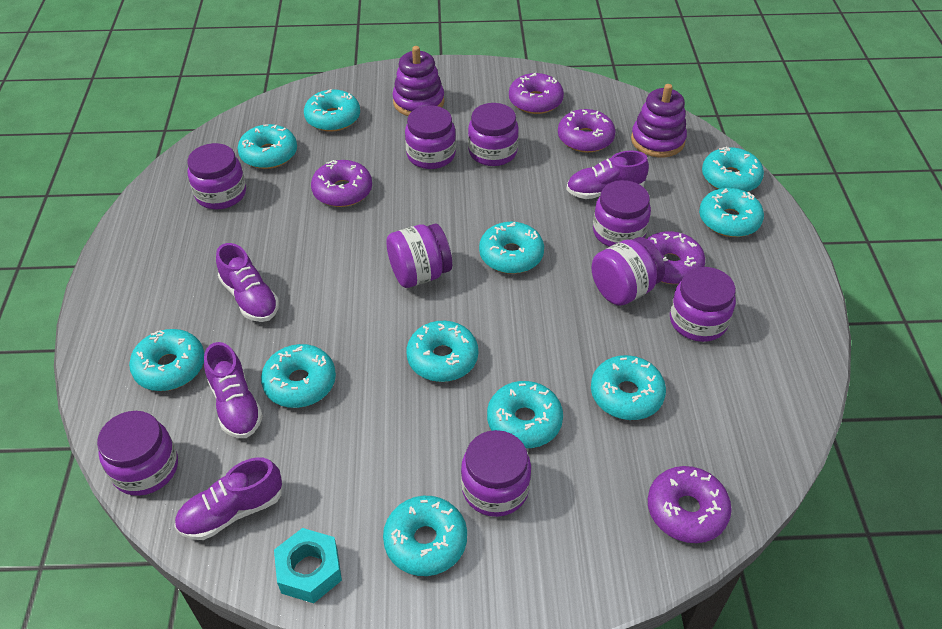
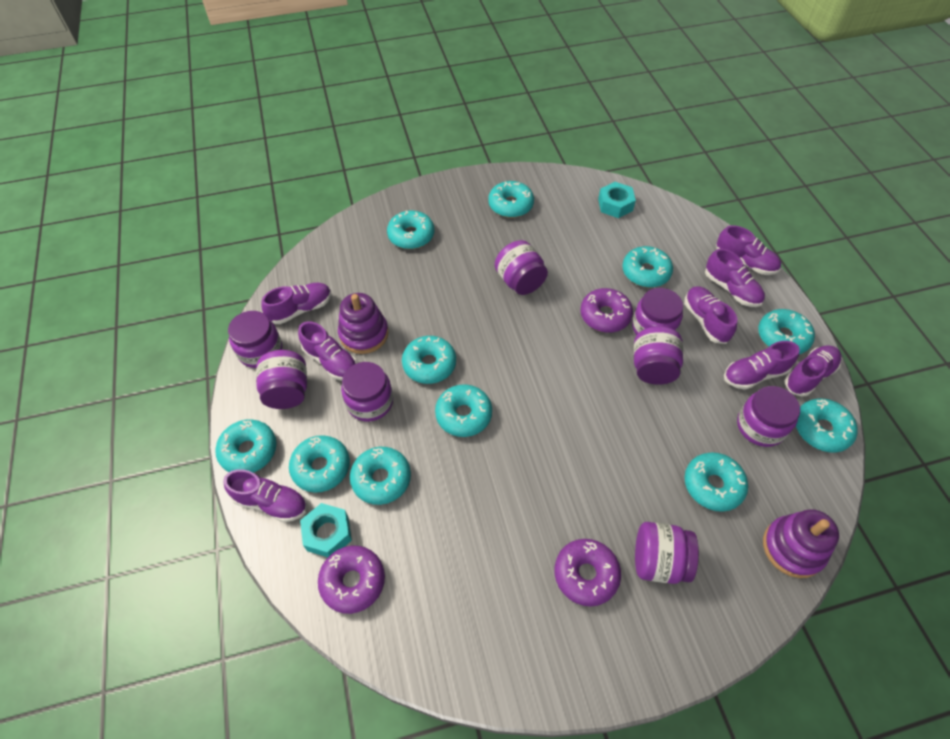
purple donut: 5 -> 3
purple jar: 9 -> 8
purple shoe: 4 -> 8
turquoise nut: 1 -> 2

